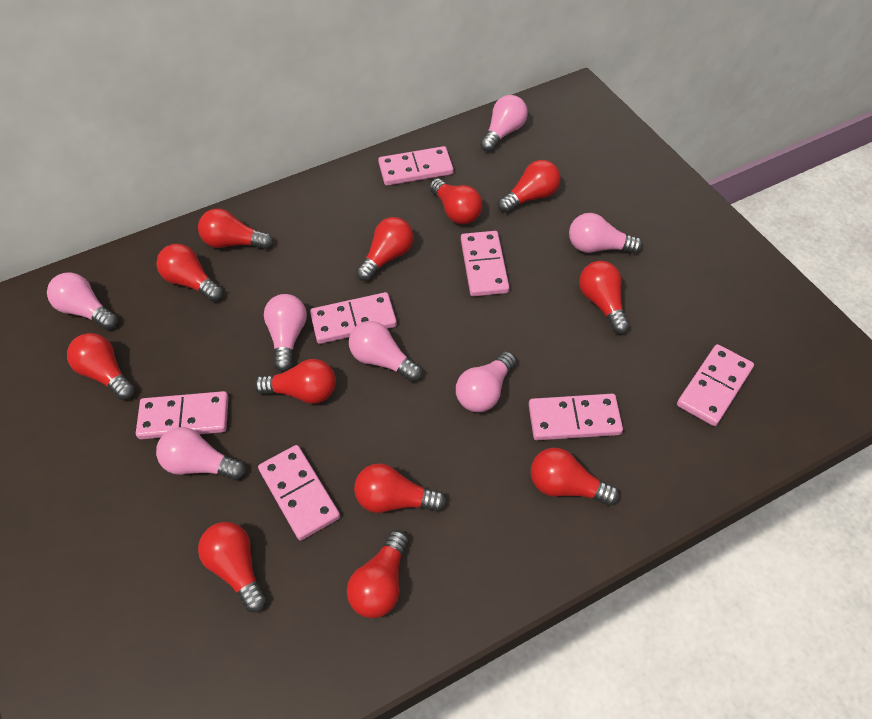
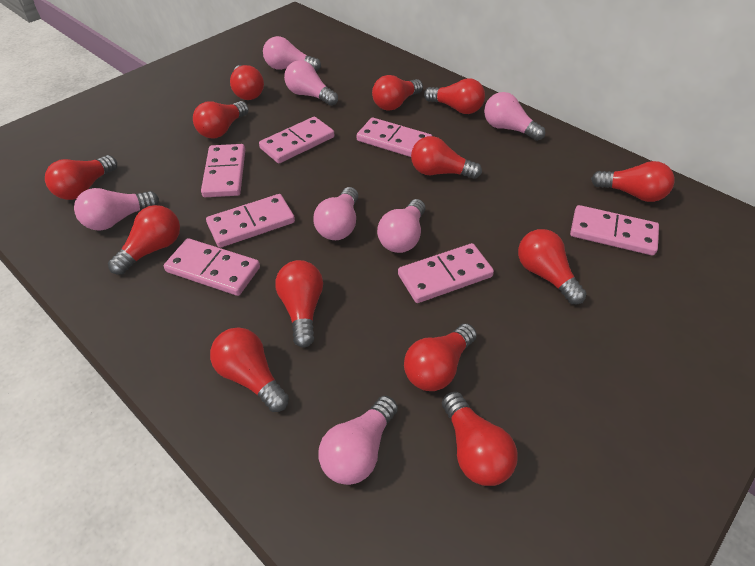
red light bulb: 12 -> 13

